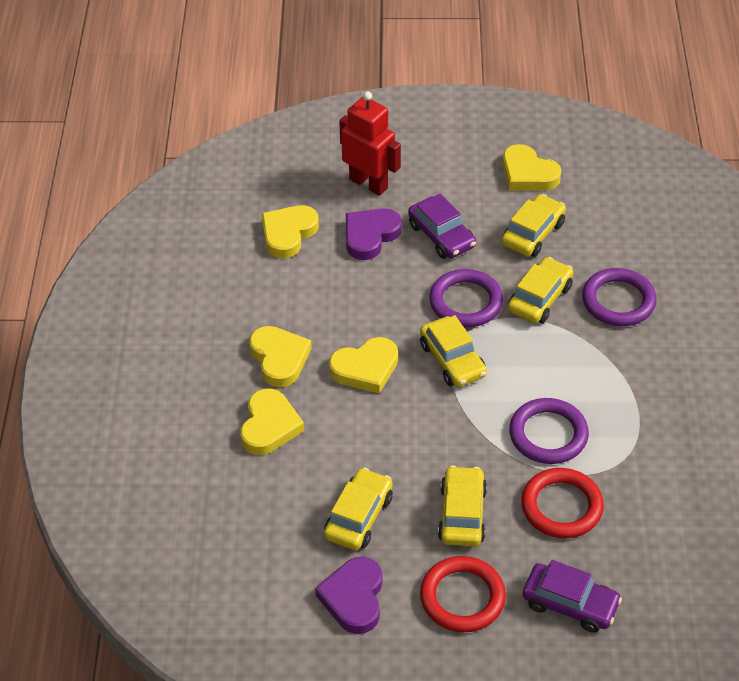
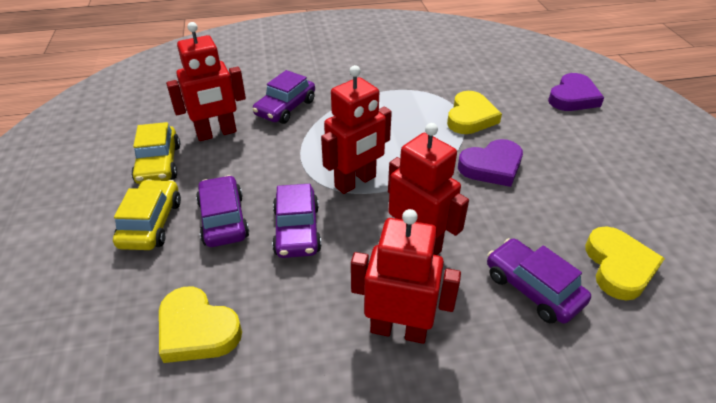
purple car: 2 -> 4
purple ring: 3 -> 0
red ring: 2 -> 0
red robot: 1 -> 4
yellow car: 5 -> 2
yellow heart: 5 -> 3

